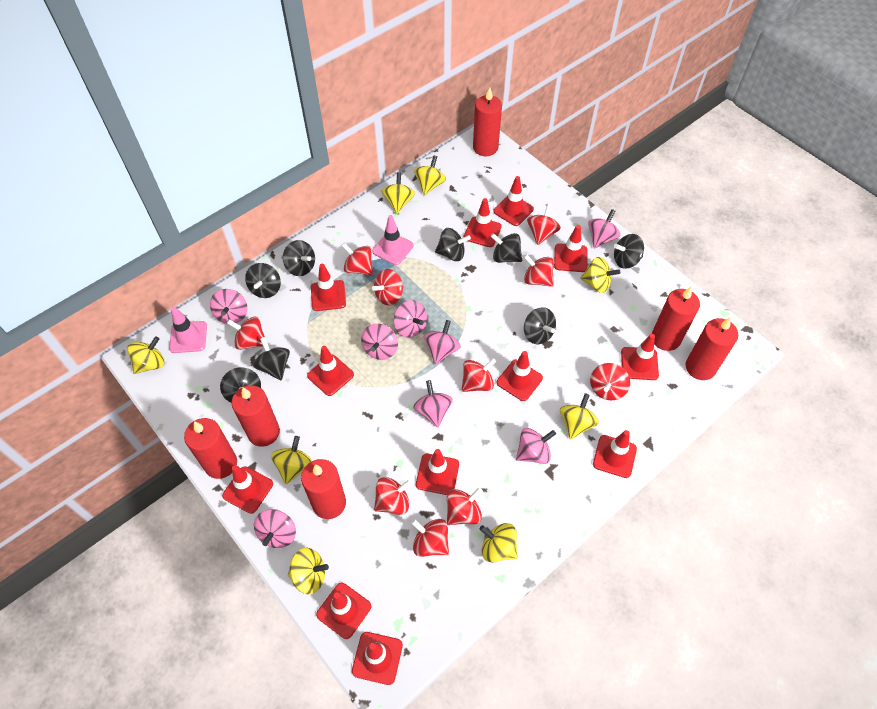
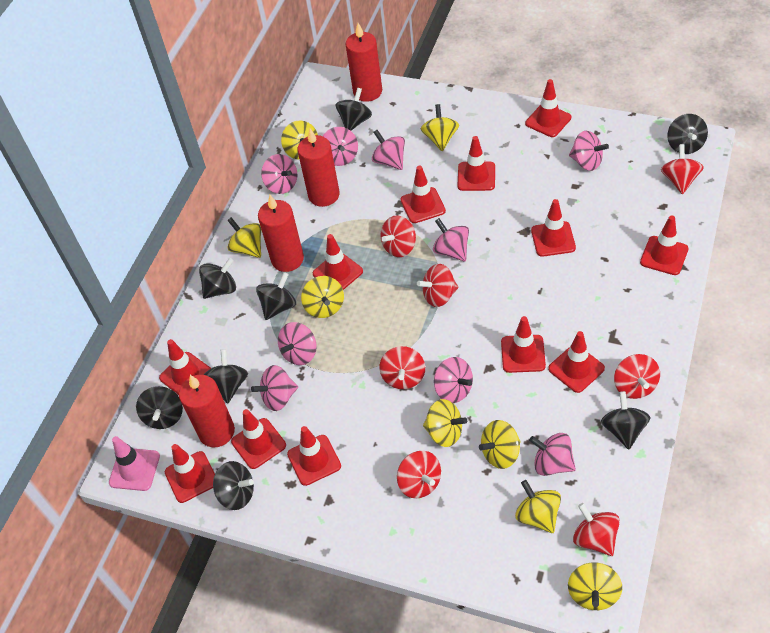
pink spinning top: 8 -> 9
pink traffic cone: 2 -> 1
red candle: 6 -> 4
red spinning top: 10 -> 7

